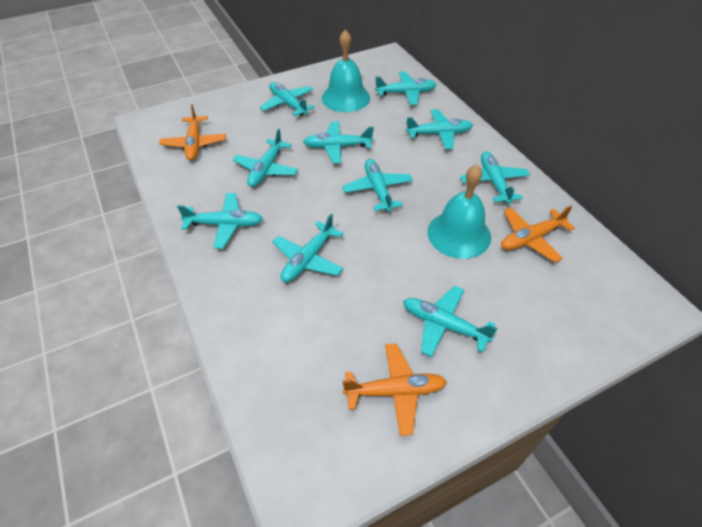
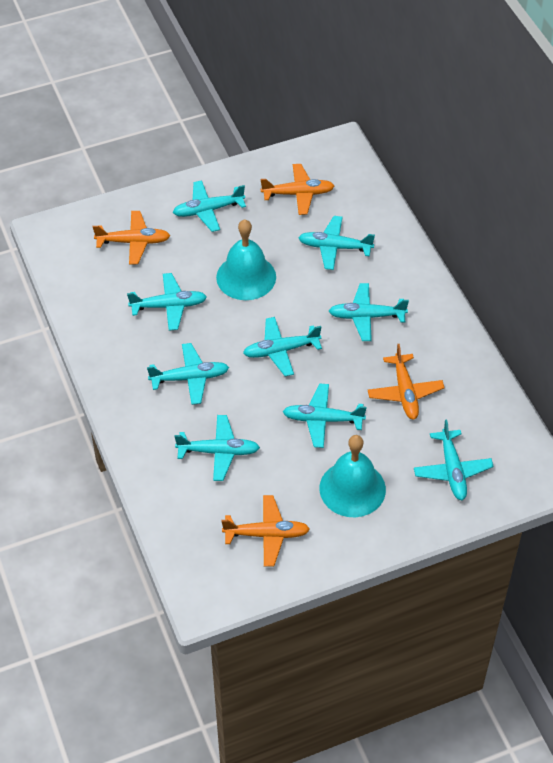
orange plane: 3 -> 4
turquoise plane: 10 -> 9

